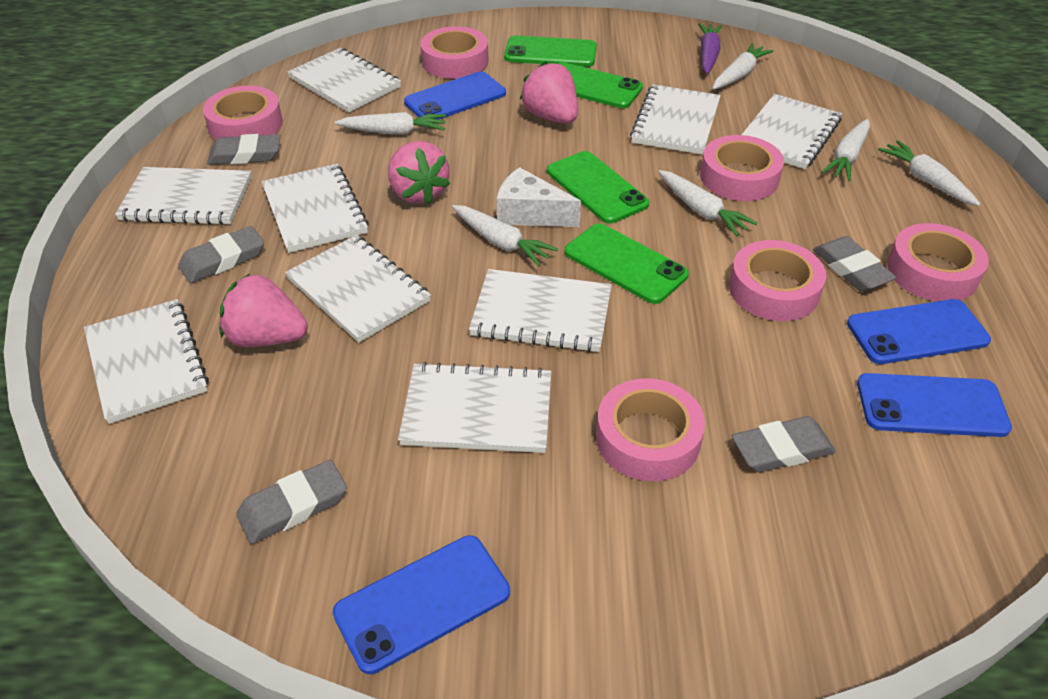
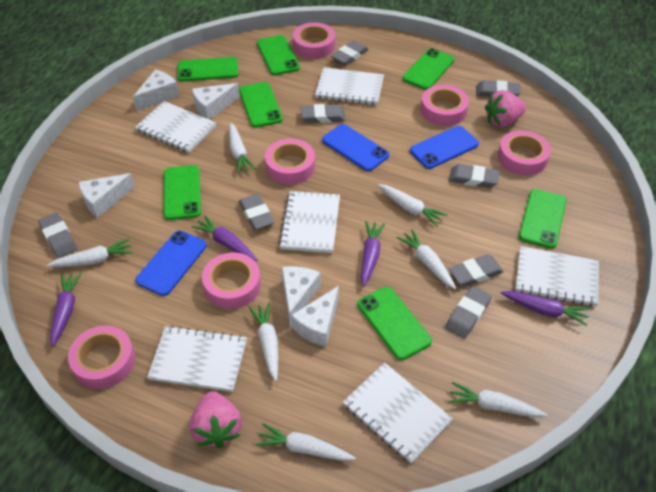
blue phone: 4 -> 3
green phone: 4 -> 7
grey eraser: 5 -> 8
pink strawberry: 3 -> 2
purple carrot: 1 -> 4
white carrot: 6 -> 7
white cheese: 1 -> 5
white notebook: 9 -> 6

